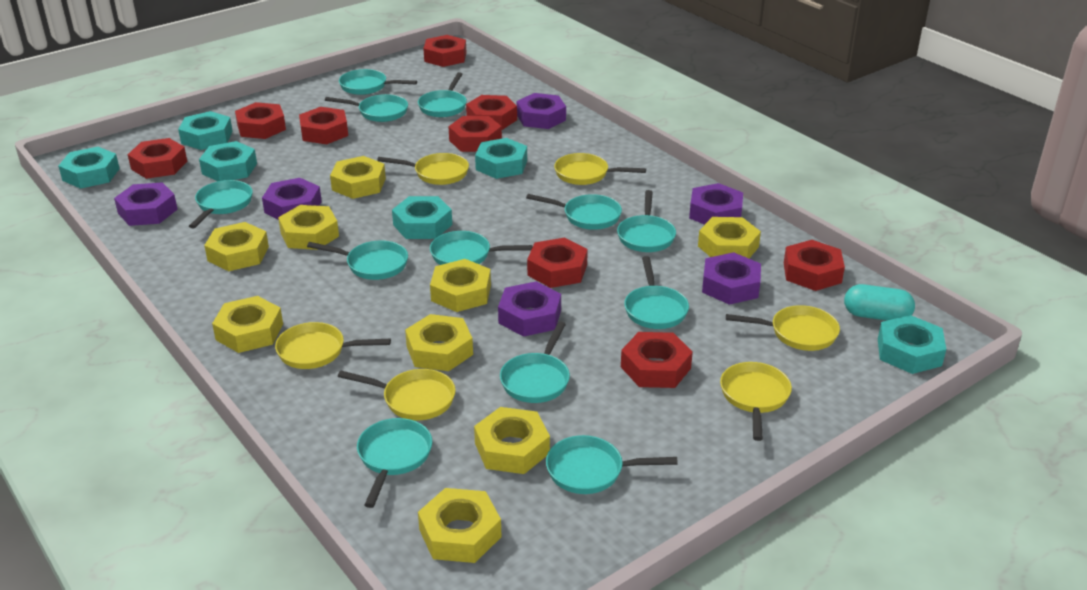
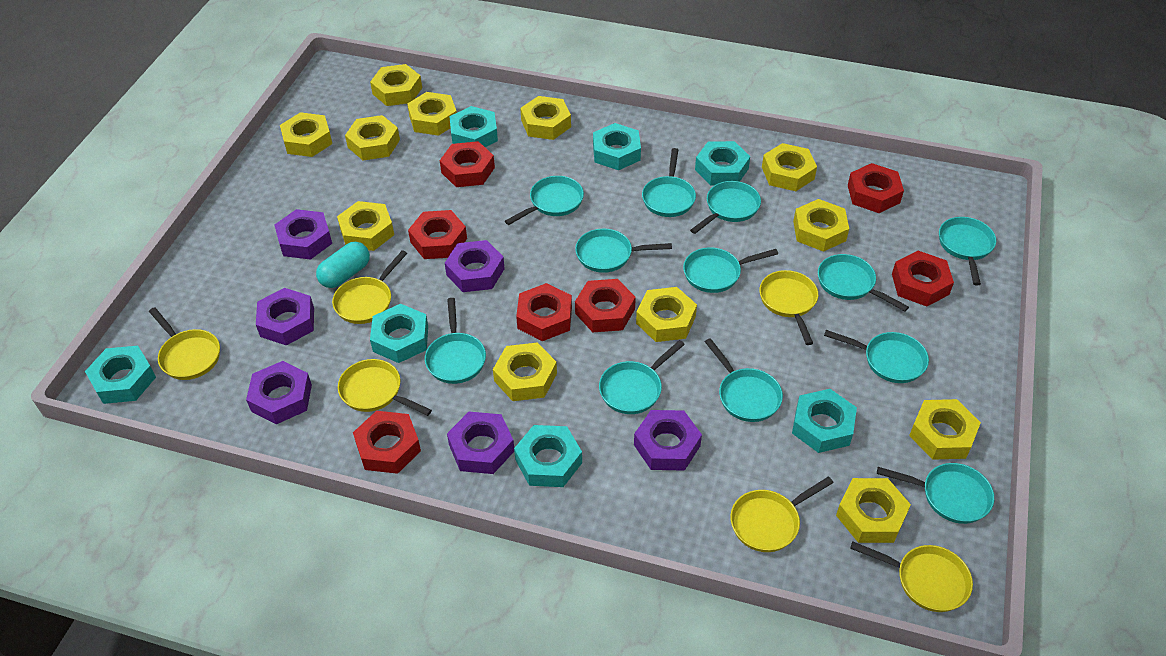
red nut: 9 -> 7
turquoise nut: 6 -> 7
yellow nut: 9 -> 12

